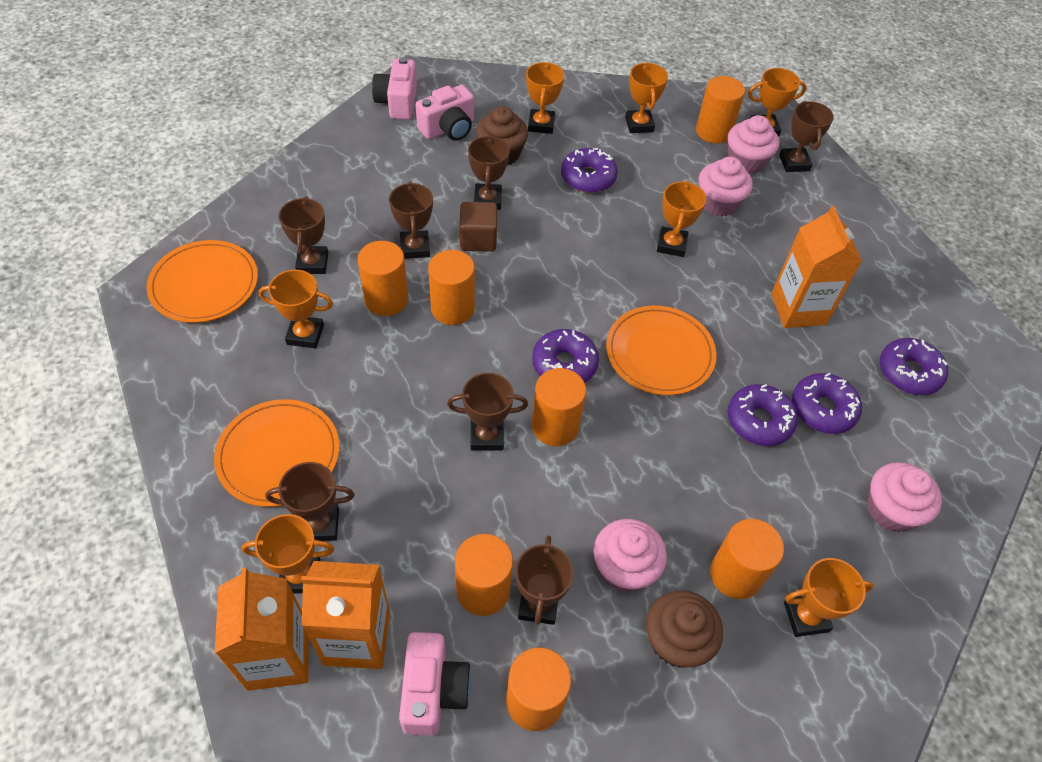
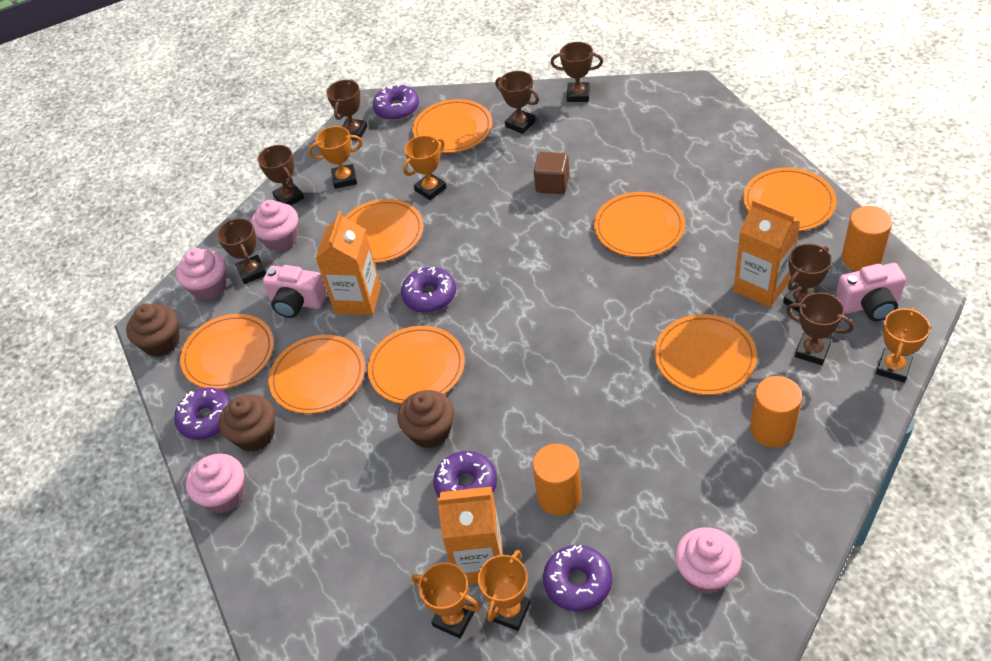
brown cupcake: 2 -> 3
orange cylinder: 7 -> 3
orange plate: 3 -> 8
orange trophy: 7 -> 5
pink camera: 3 -> 2

